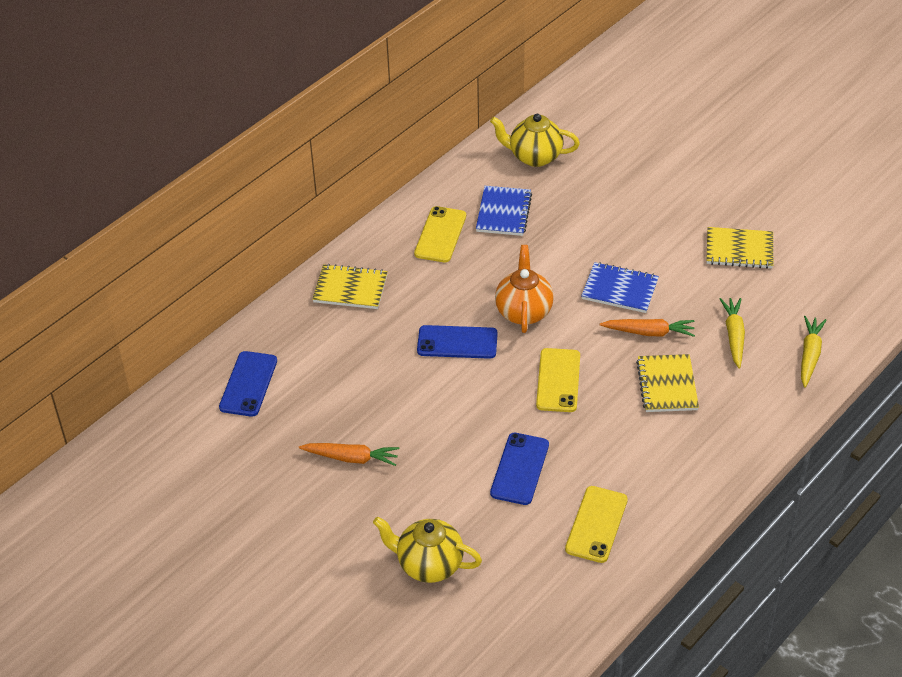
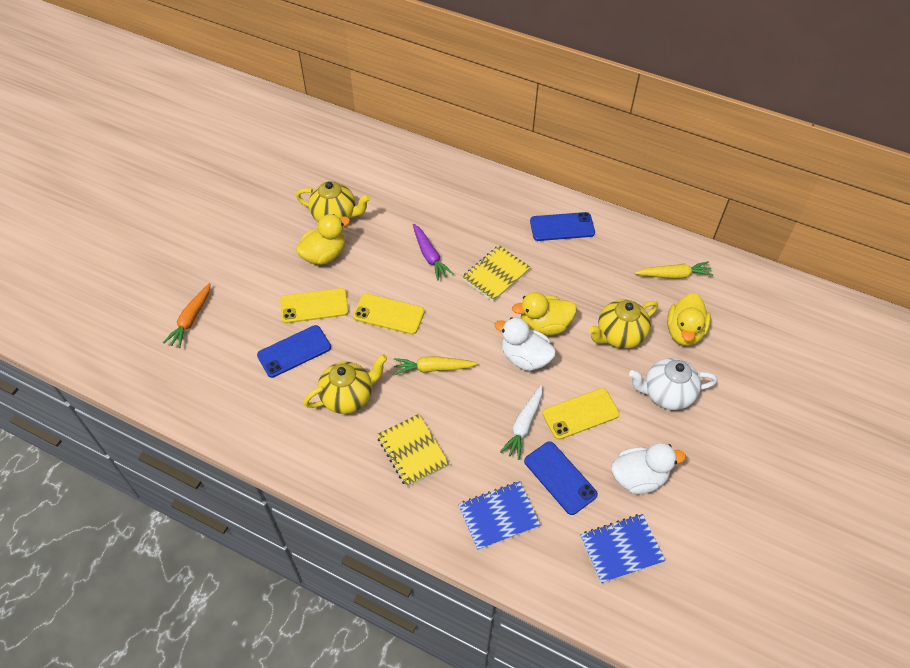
orange carrot: 2 -> 1
orange teapot: 1 -> 0
purple carrot: 0 -> 1
white carrot: 0 -> 1
white duck: 0 -> 2
white teapot: 0 -> 1
yellow duck: 0 -> 3
yellow notebook: 3 -> 2
yellow teapot: 2 -> 3

